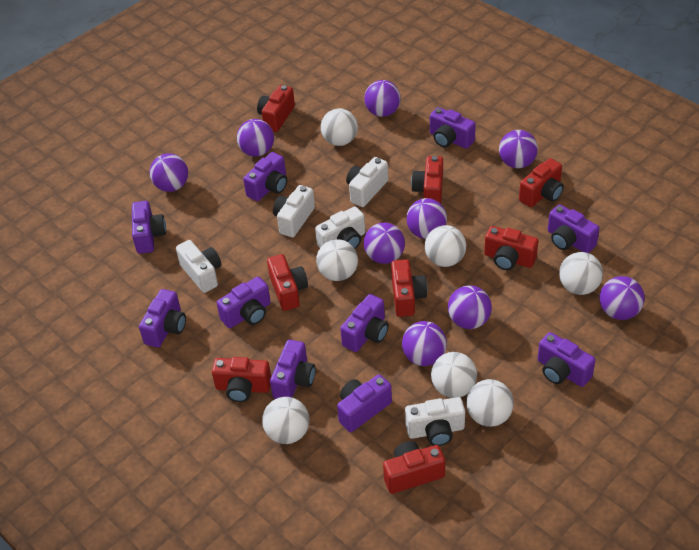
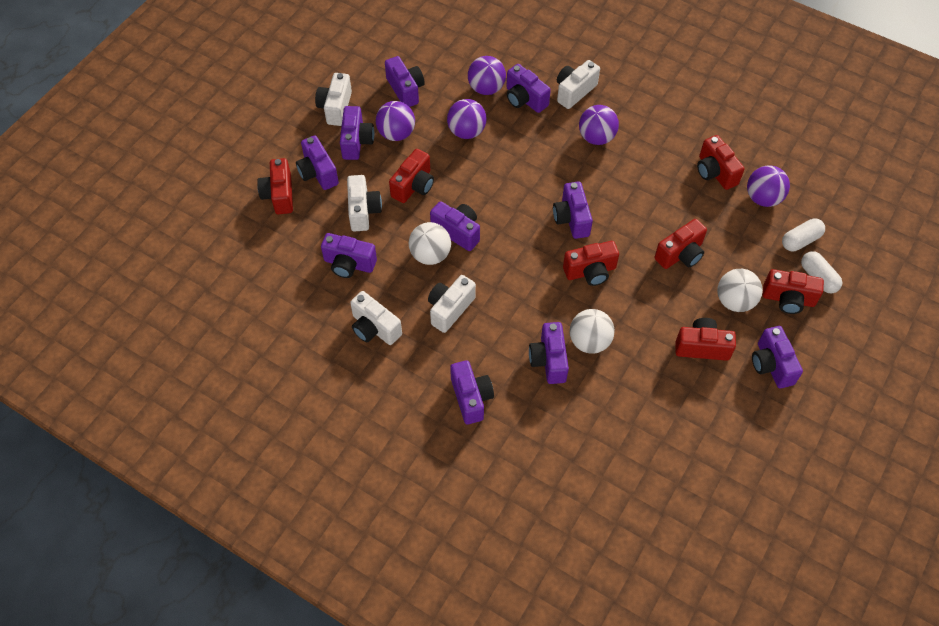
purple ball: 9 -> 5
red camera: 8 -> 7
white ball: 7 -> 3
white capsule: 0 -> 2

